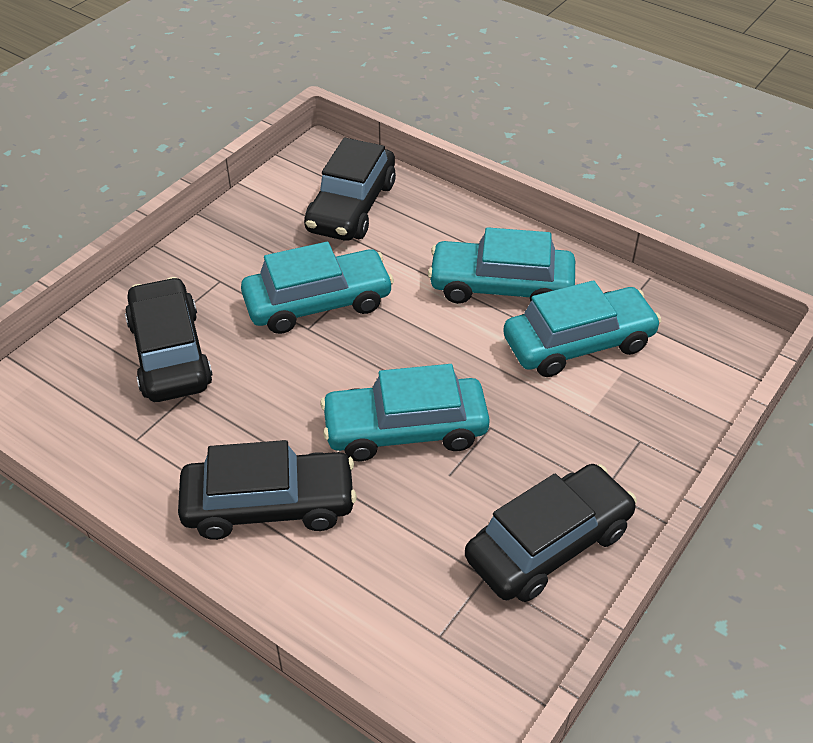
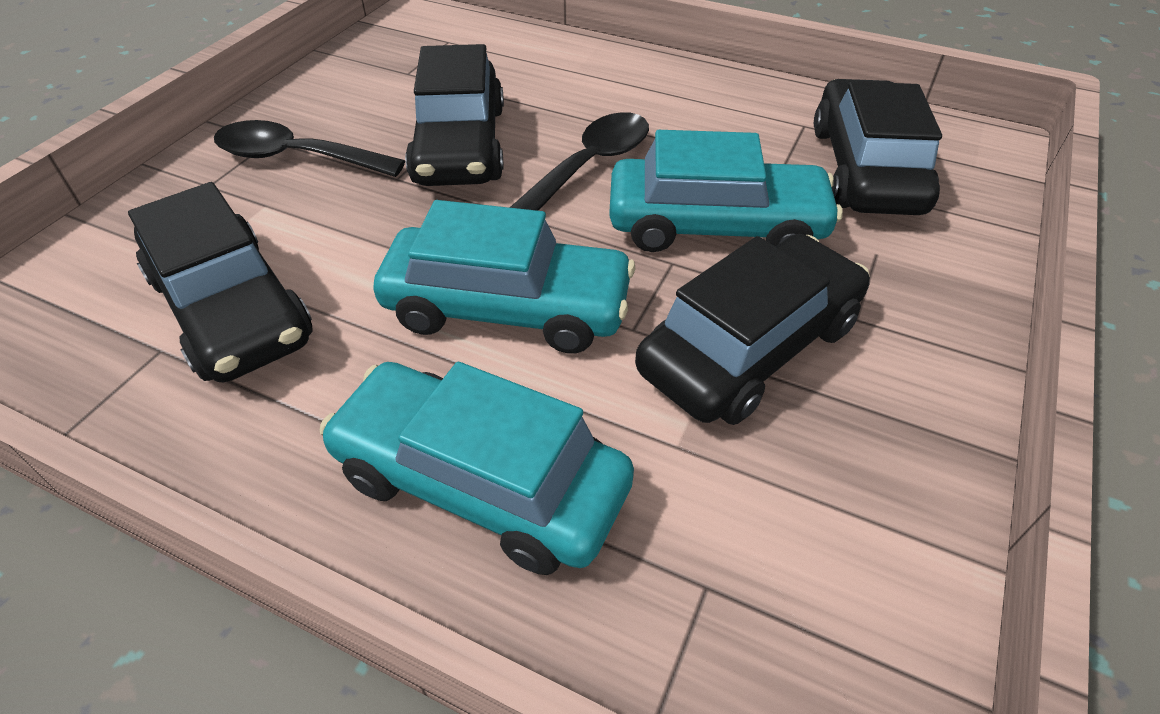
black spoon: 0 -> 2
turquoise car: 4 -> 3

